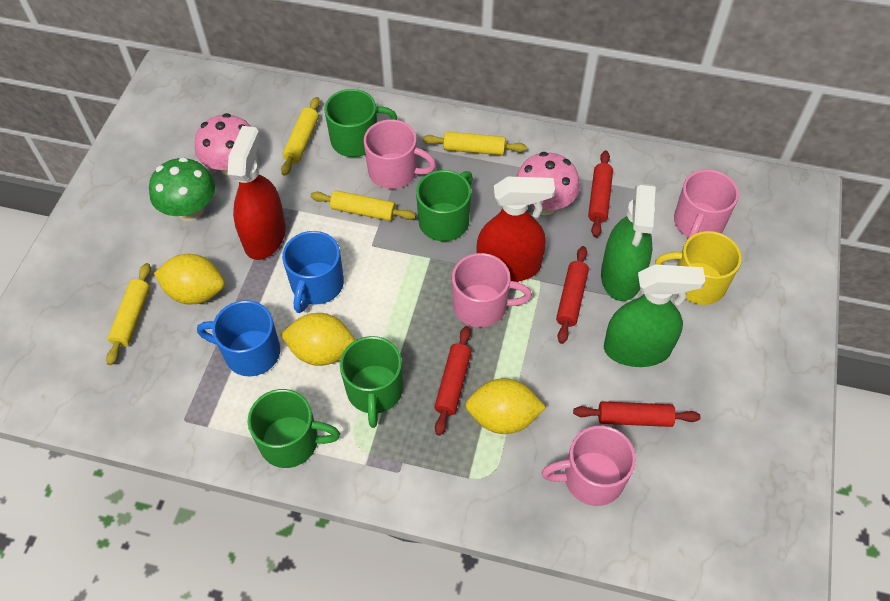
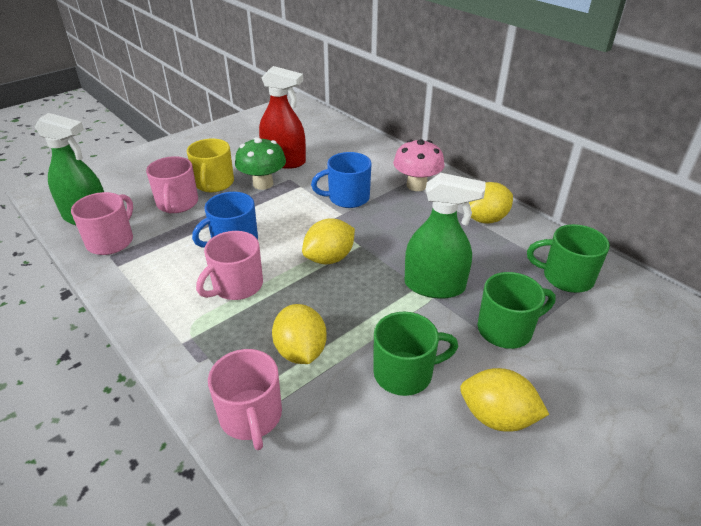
green mug: 4 -> 3
pink mushroom: 2 -> 1
red rolling pin: 4 -> 0
red spray bottle: 2 -> 1
yellow lemon: 3 -> 4
yellow rolling pin: 4 -> 0

